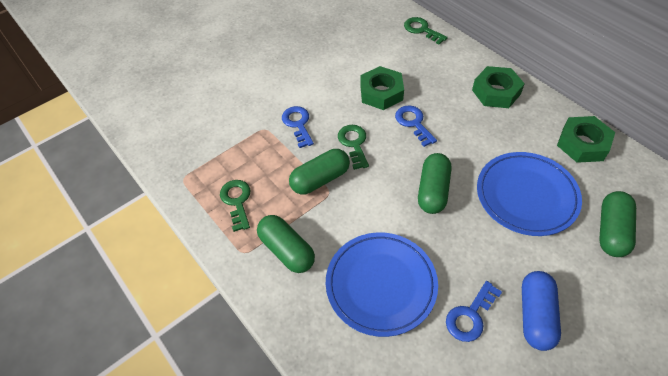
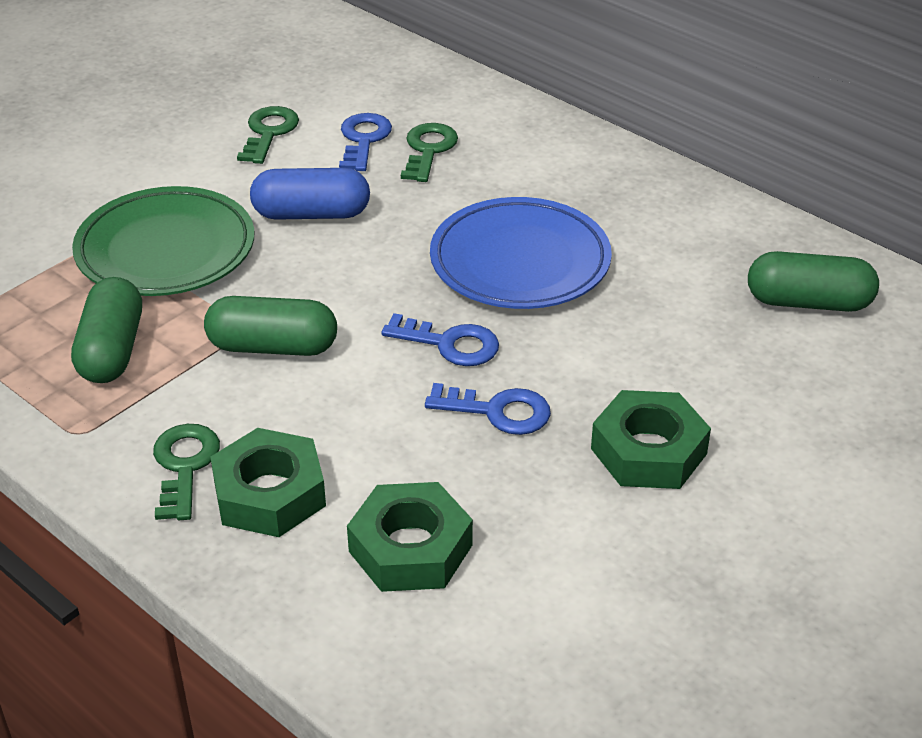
blue plate: 2 -> 1
green capsule: 4 -> 3
green plate: 0 -> 1

